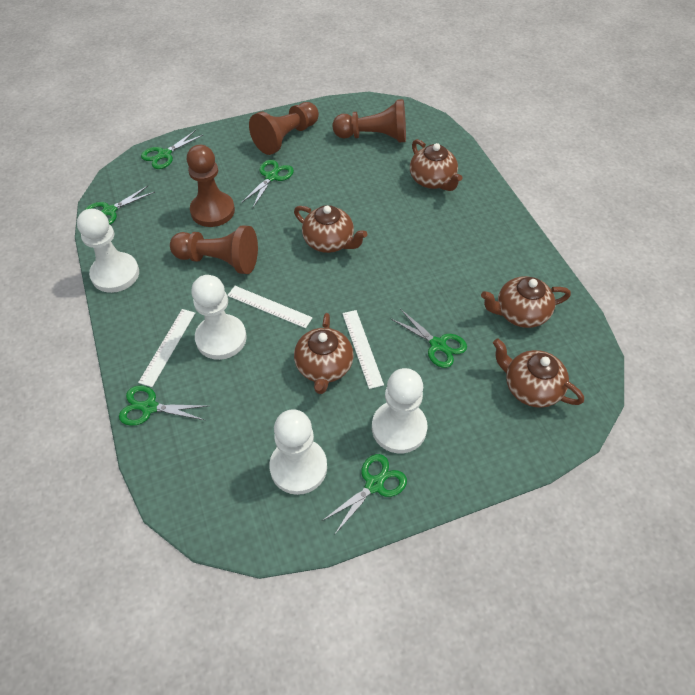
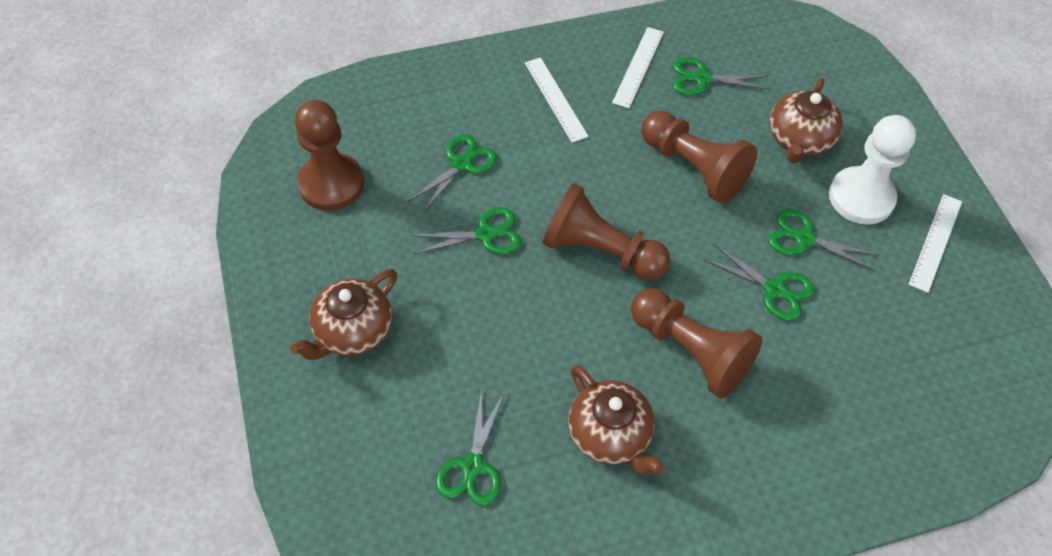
brown teapot: 5 -> 3
white pawn: 4 -> 1

